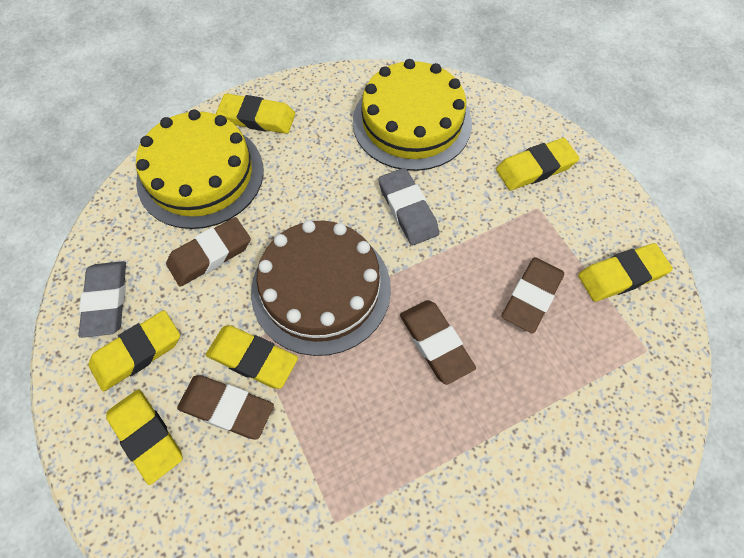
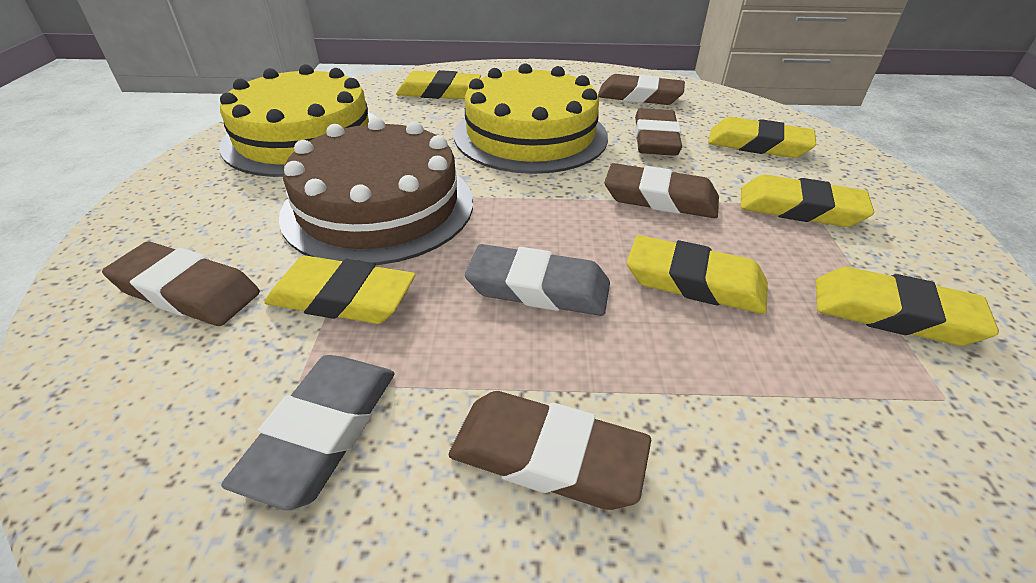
brown eraser: 4 -> 5

